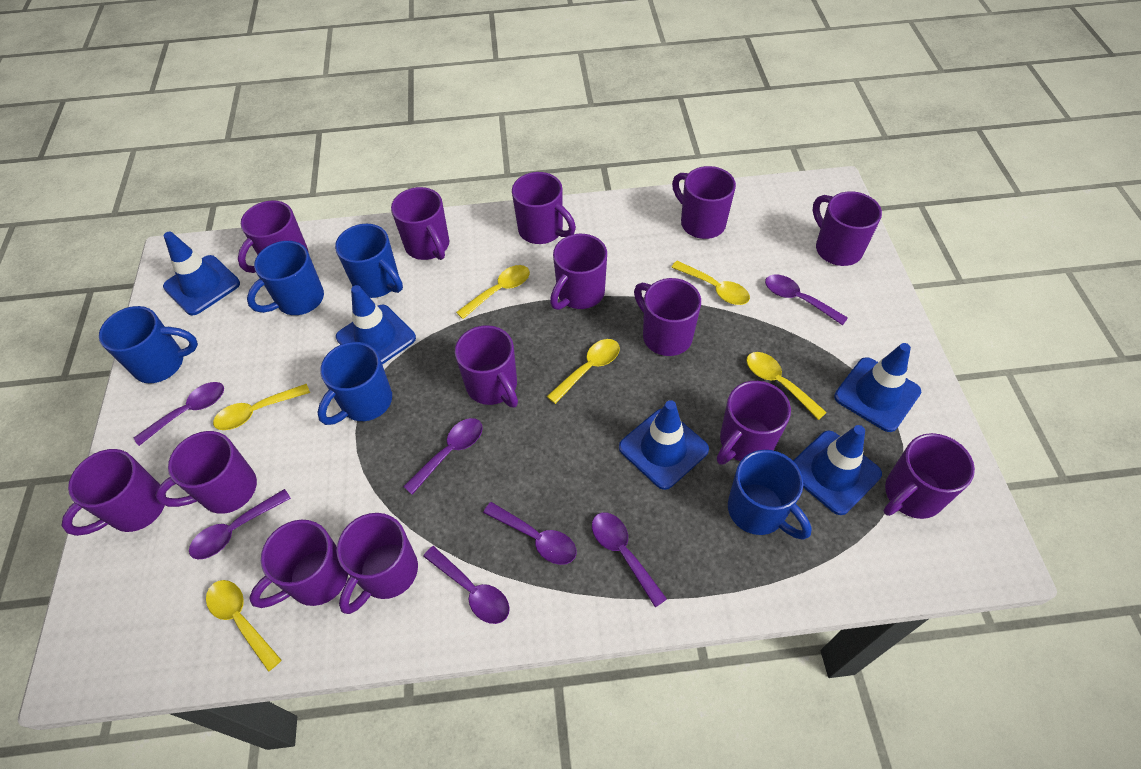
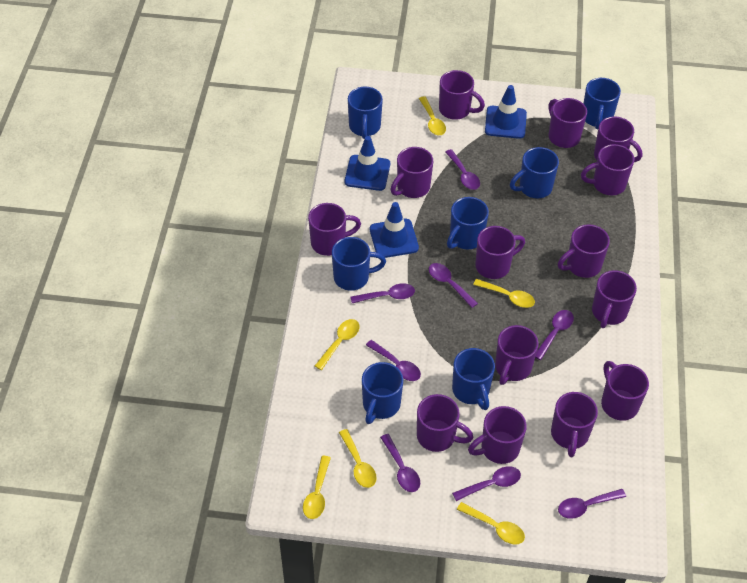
blue mug: 5 -> 7
blue traffic cone: 5 -> 3
purple spoon: 7 -> 8

